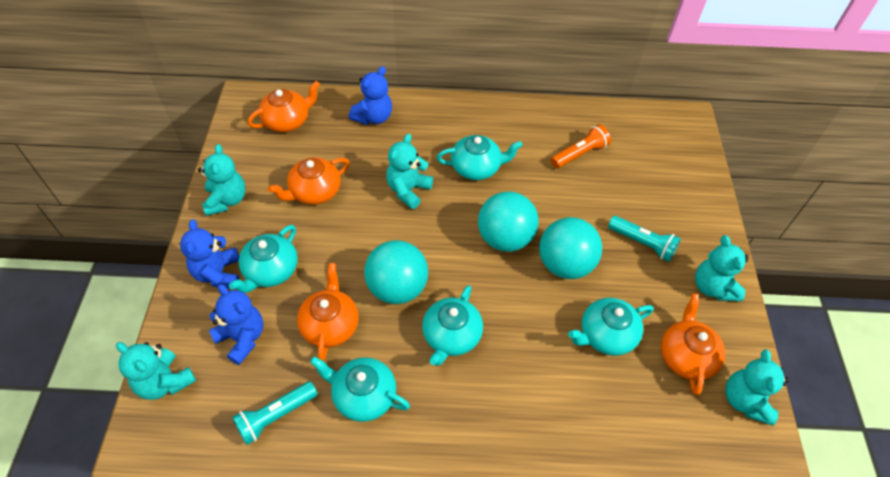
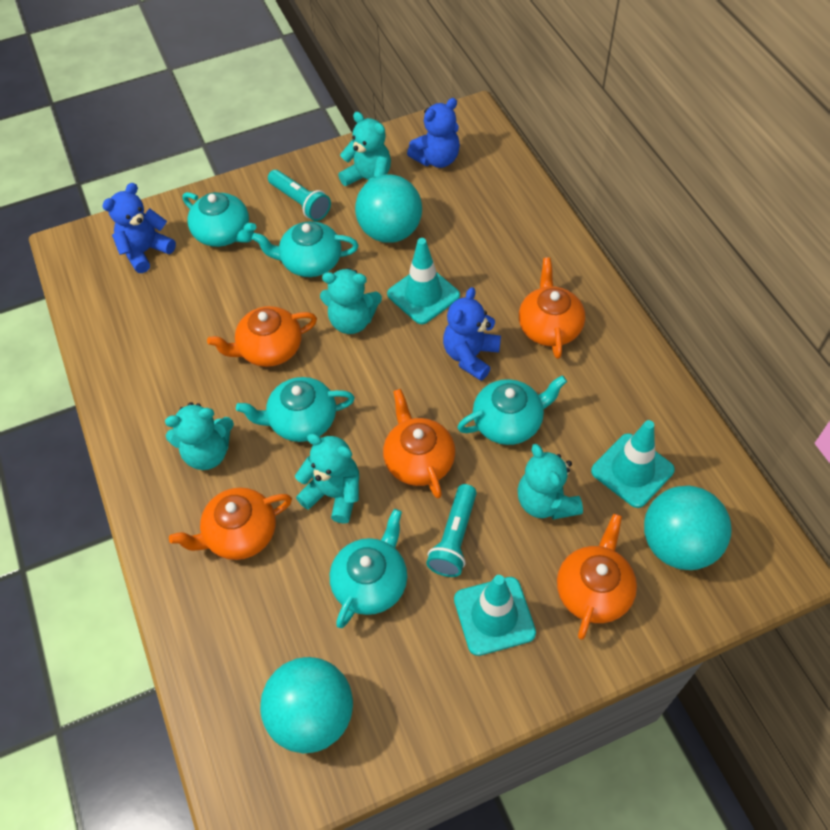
orange flashlight: 1 -> 0
orange teapot: 4 -> 5
turquoise traffic cone: 0 -> 3

